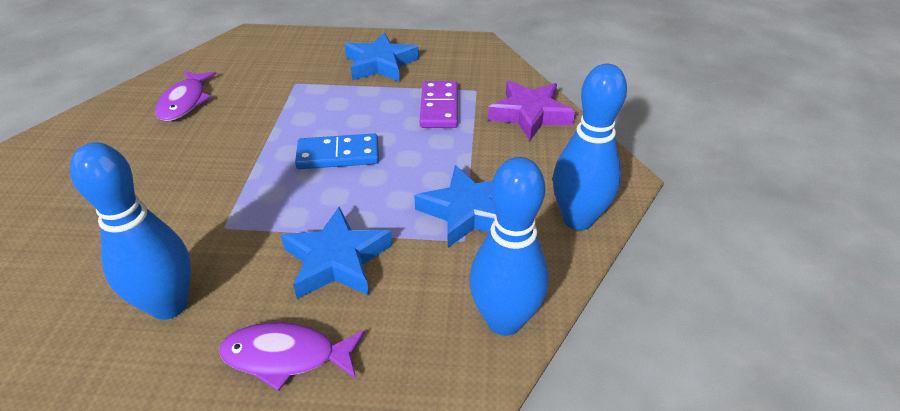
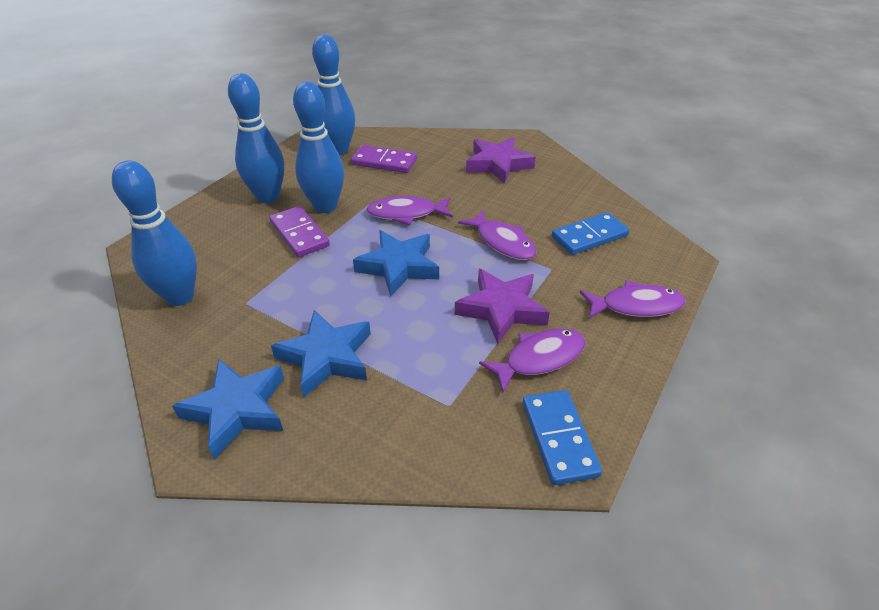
blue bowling pin: 3 -> 4
blue domino: 1 -> 2
purple domino: 1 -> 2
purple fish: 2 -> 4
purple star: 1 -> 2

